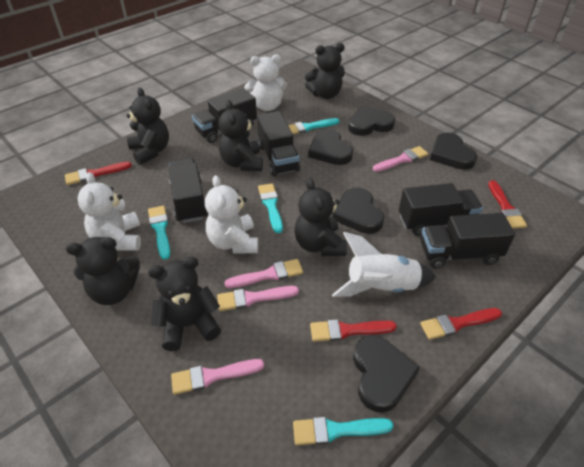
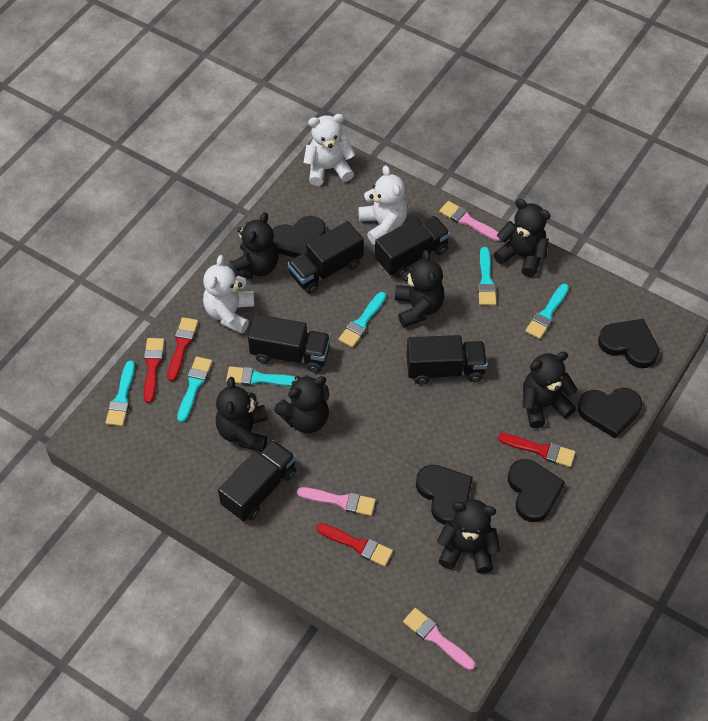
black teddy bear: 6 -> 7
pink brush: 4 -> 3
turquoise brush: 4 -> 6
white rocket: 1 -> 0

